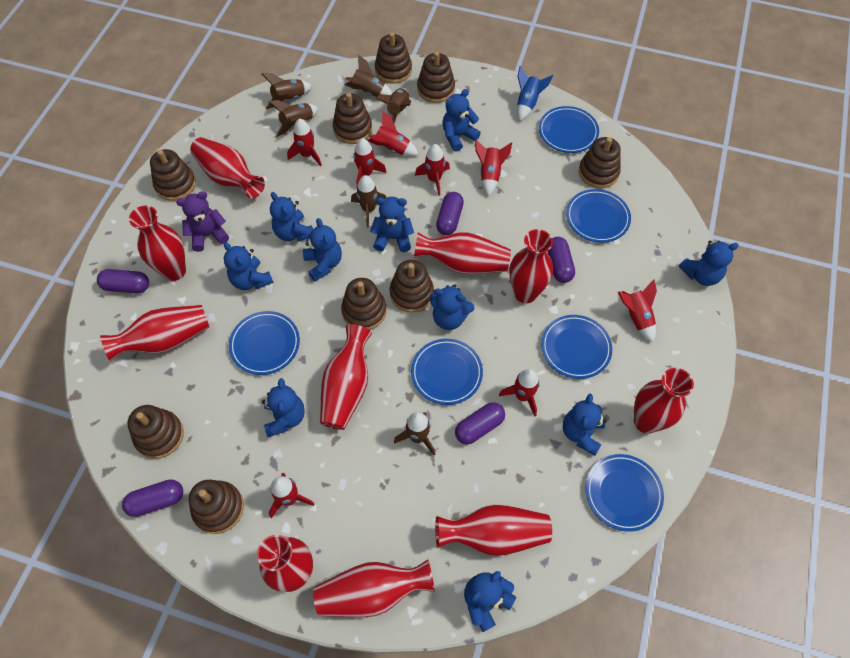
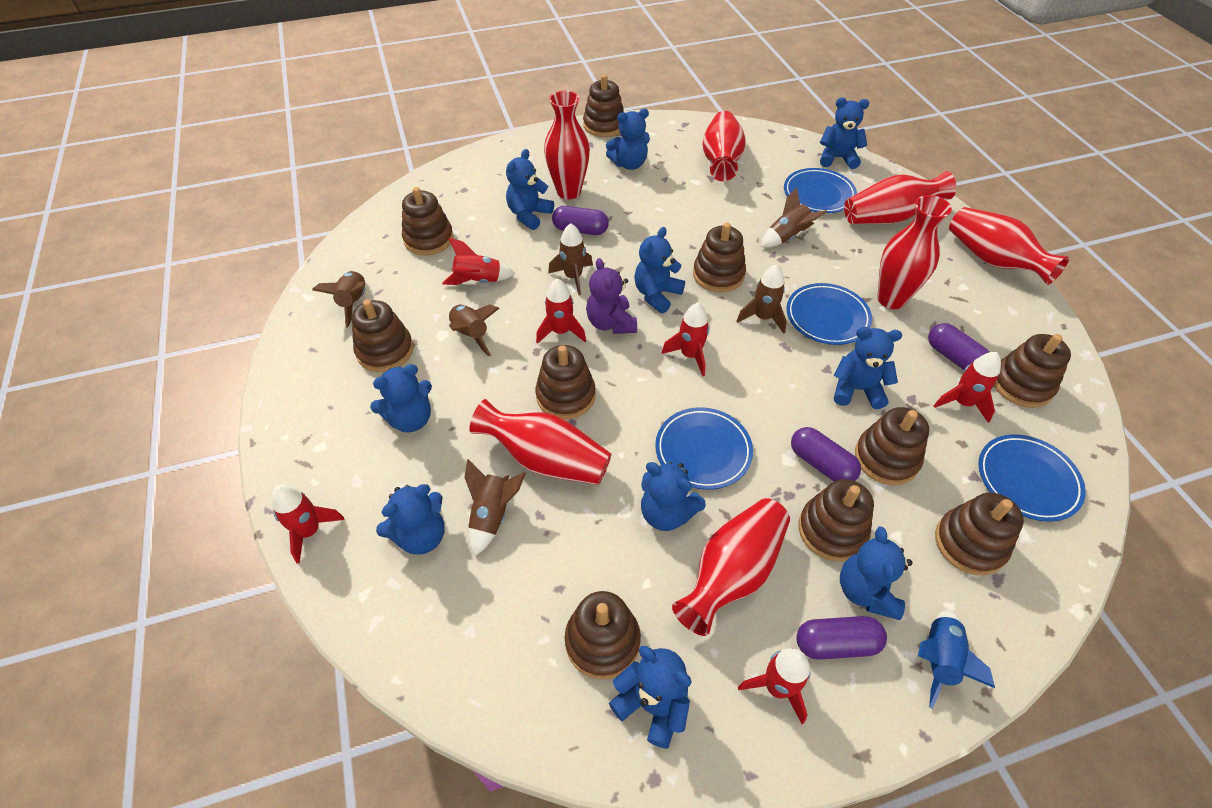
blue plate: 6 -> 4
brown stacking toy: 9 -> 10
purple capsule: 5 -> 4
red rocket: 8 -> 6
red vase: 10 -> 7

